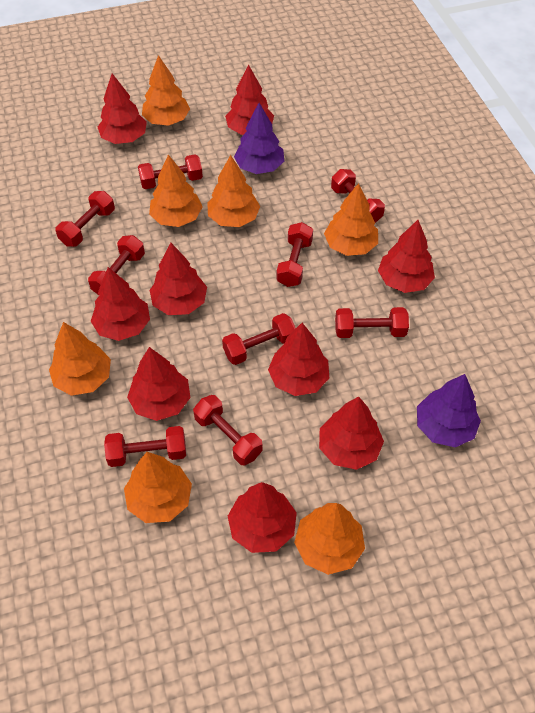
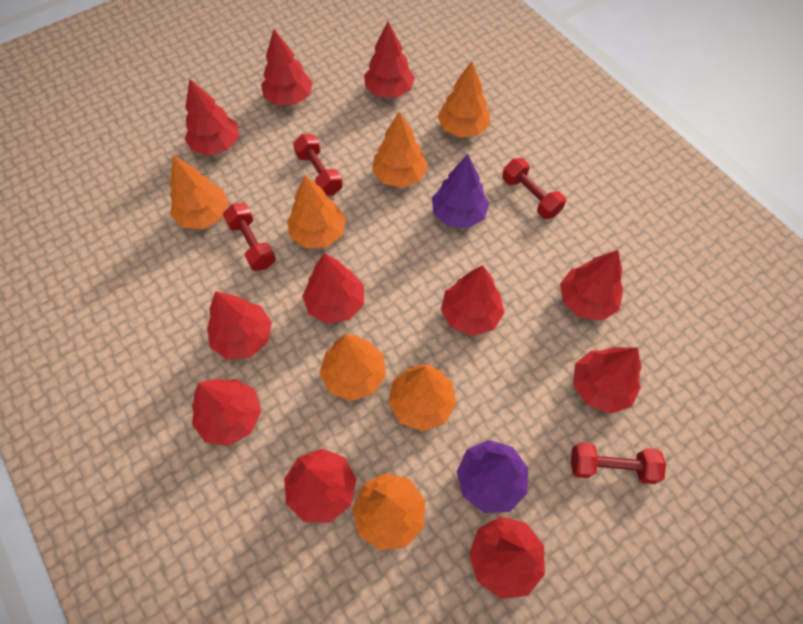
red dumbbell: 9 -> 4
red tree: 9 -> 11

